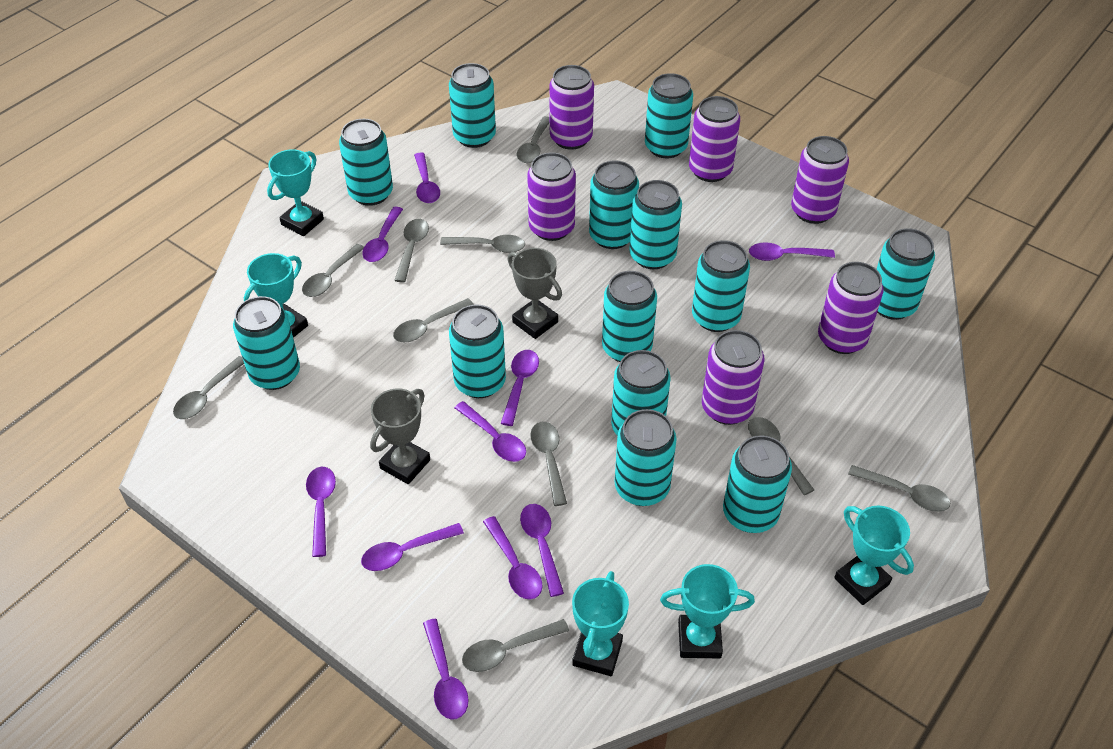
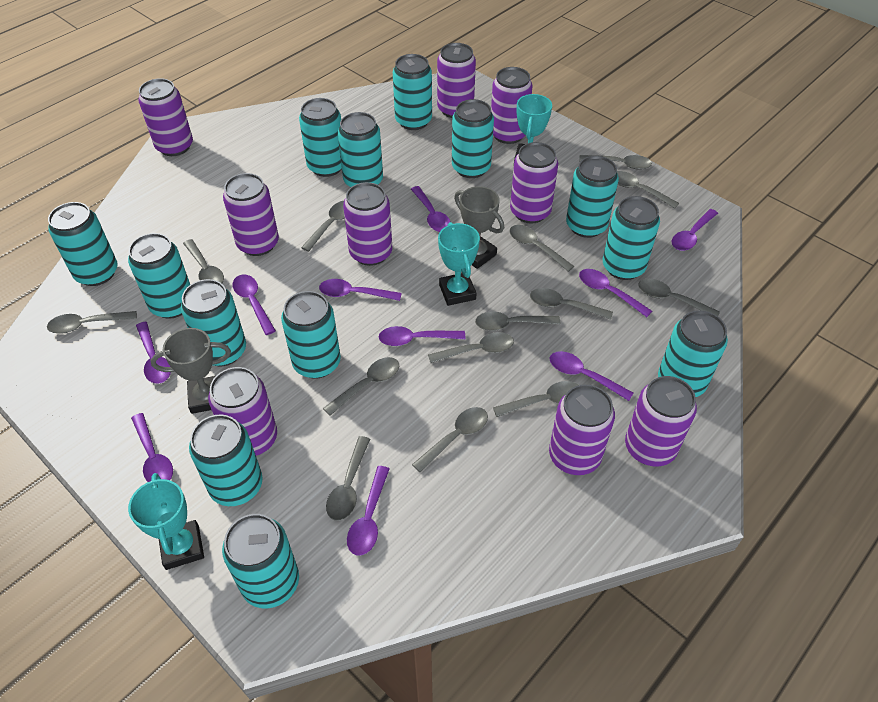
grey spoon: 10 -> 14
purple can: 6 -> 9
turquoise trophy: 5 -> 3

